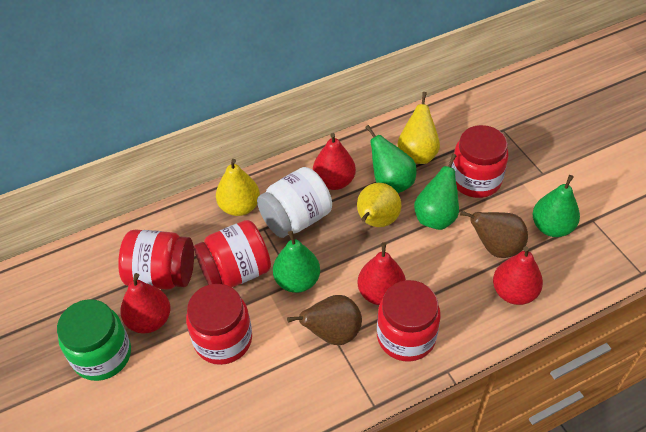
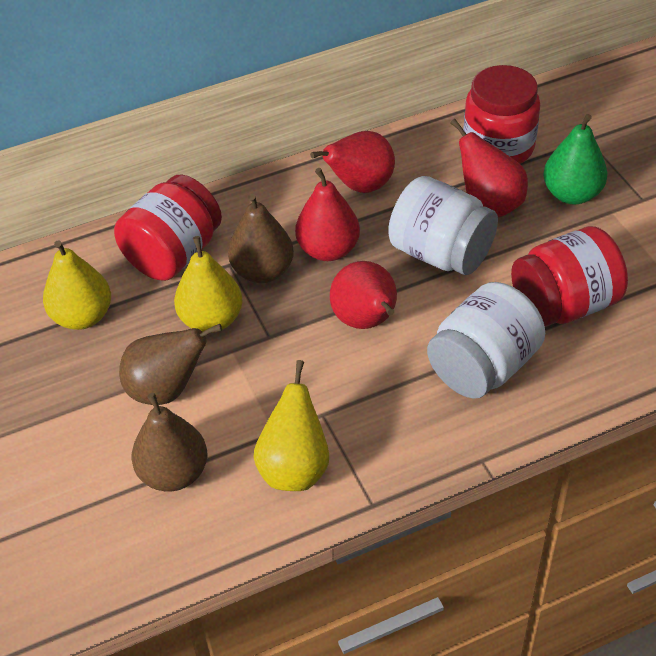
brown pear: 2 -> 3
green jar: 1 -> 0
green pear: 4 -> 1
red jar: 5 -> 3
white jar: 1 -> 2

